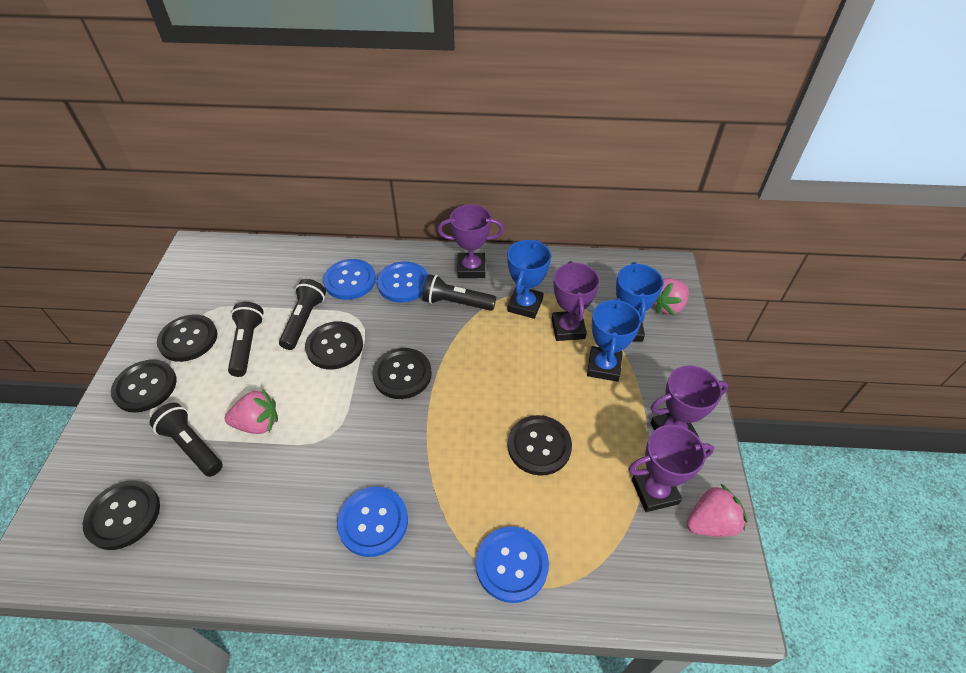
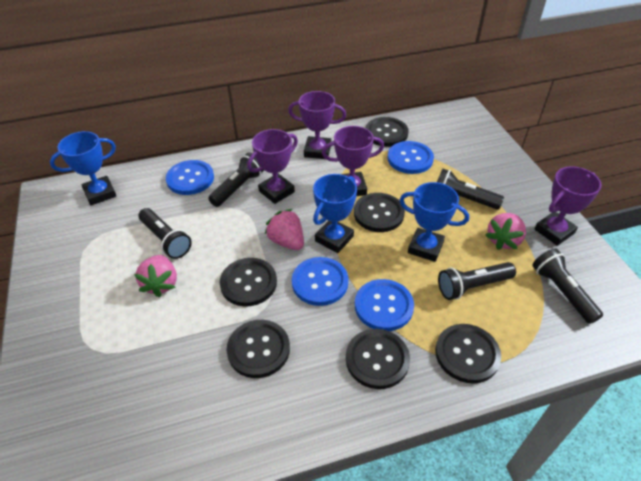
black flashlight: 4 -> 5

